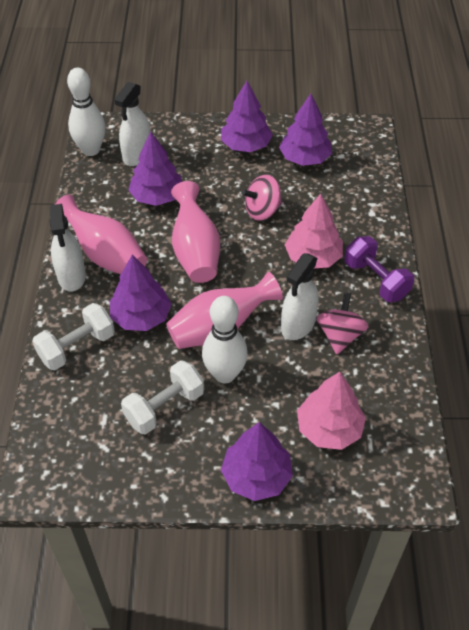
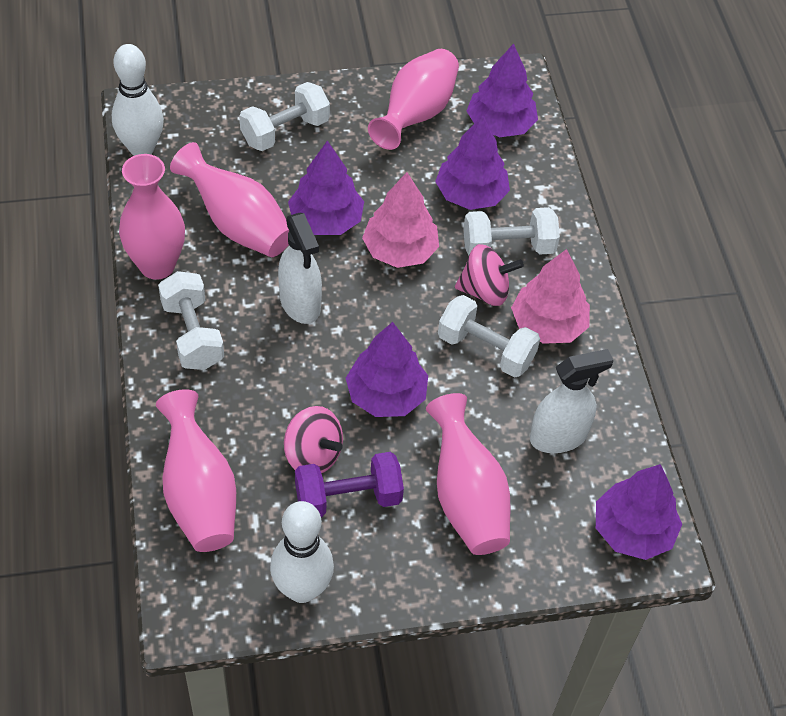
pink vase: 3 -> 5
white dumbbell: 2 -> 4
white spray bottle: 3 -> 2

